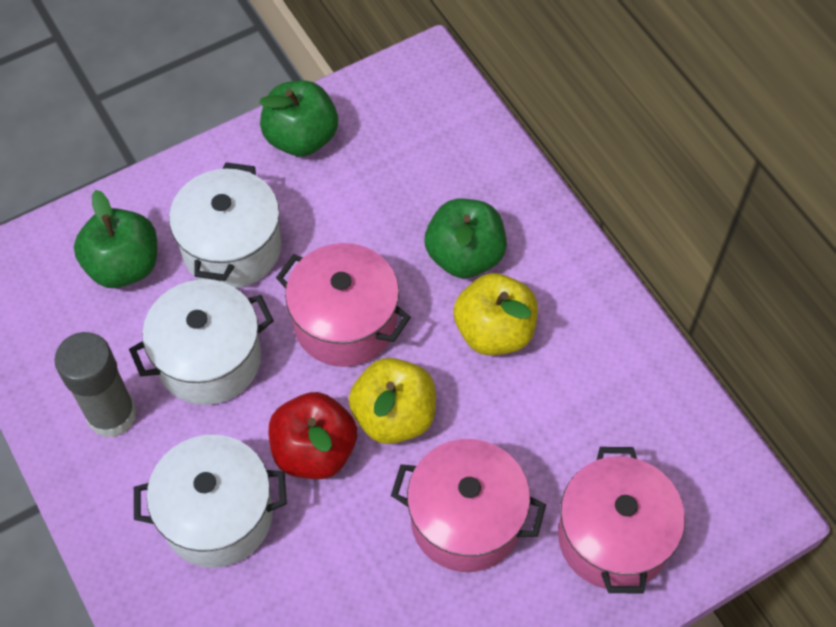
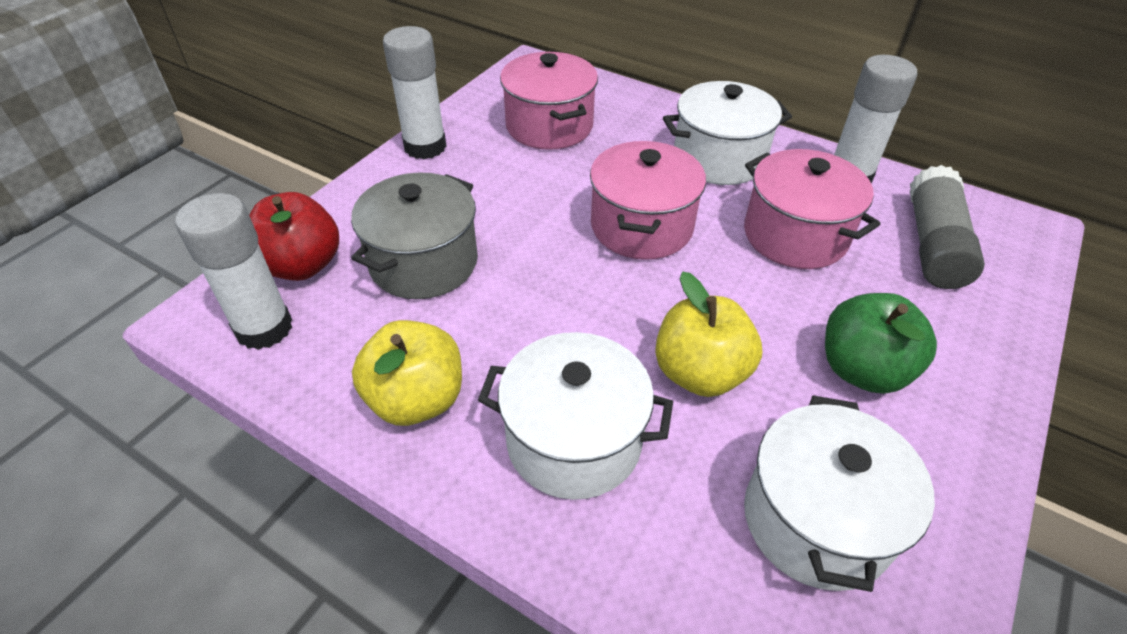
green apple: 3 -> 1
grey pot: 0 -> 1
white glue stick: 0 -> 3

